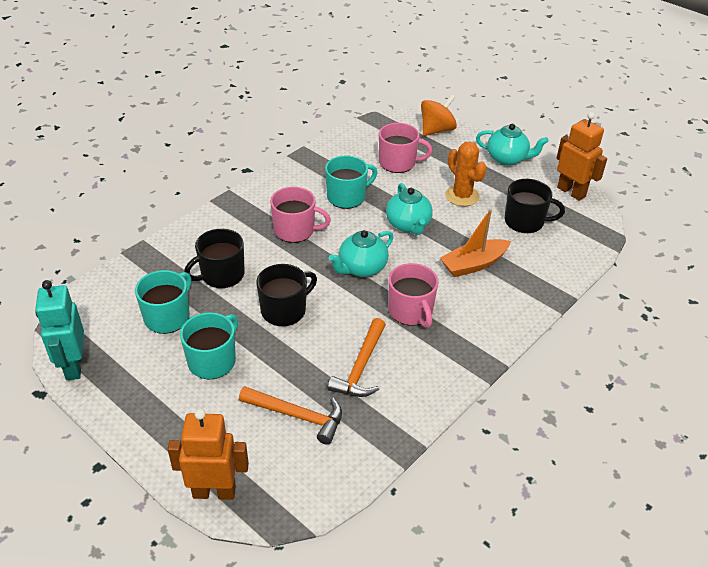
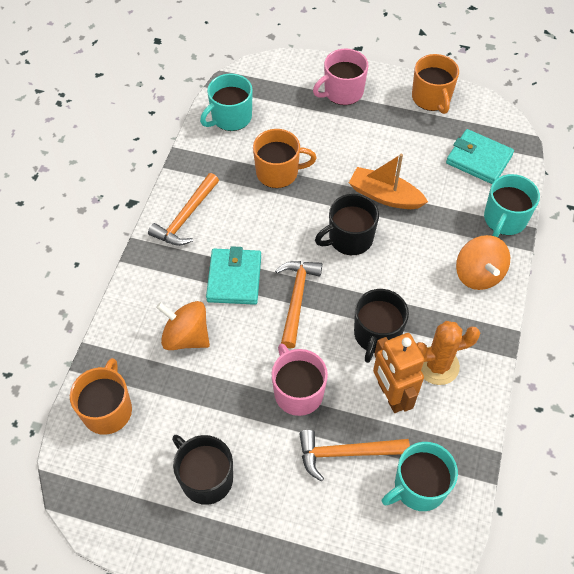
orange hammer: 2 -> 3
orange mug: 0 -> 3
orange robot: 2 -> 1
orange spinning top: 1 -> 2
pink mug: 3 -> 2
turquoise robot: 1 -> 0
turquoise teapot: 3 -> 0
turquoise wallet: 0 -> 2

